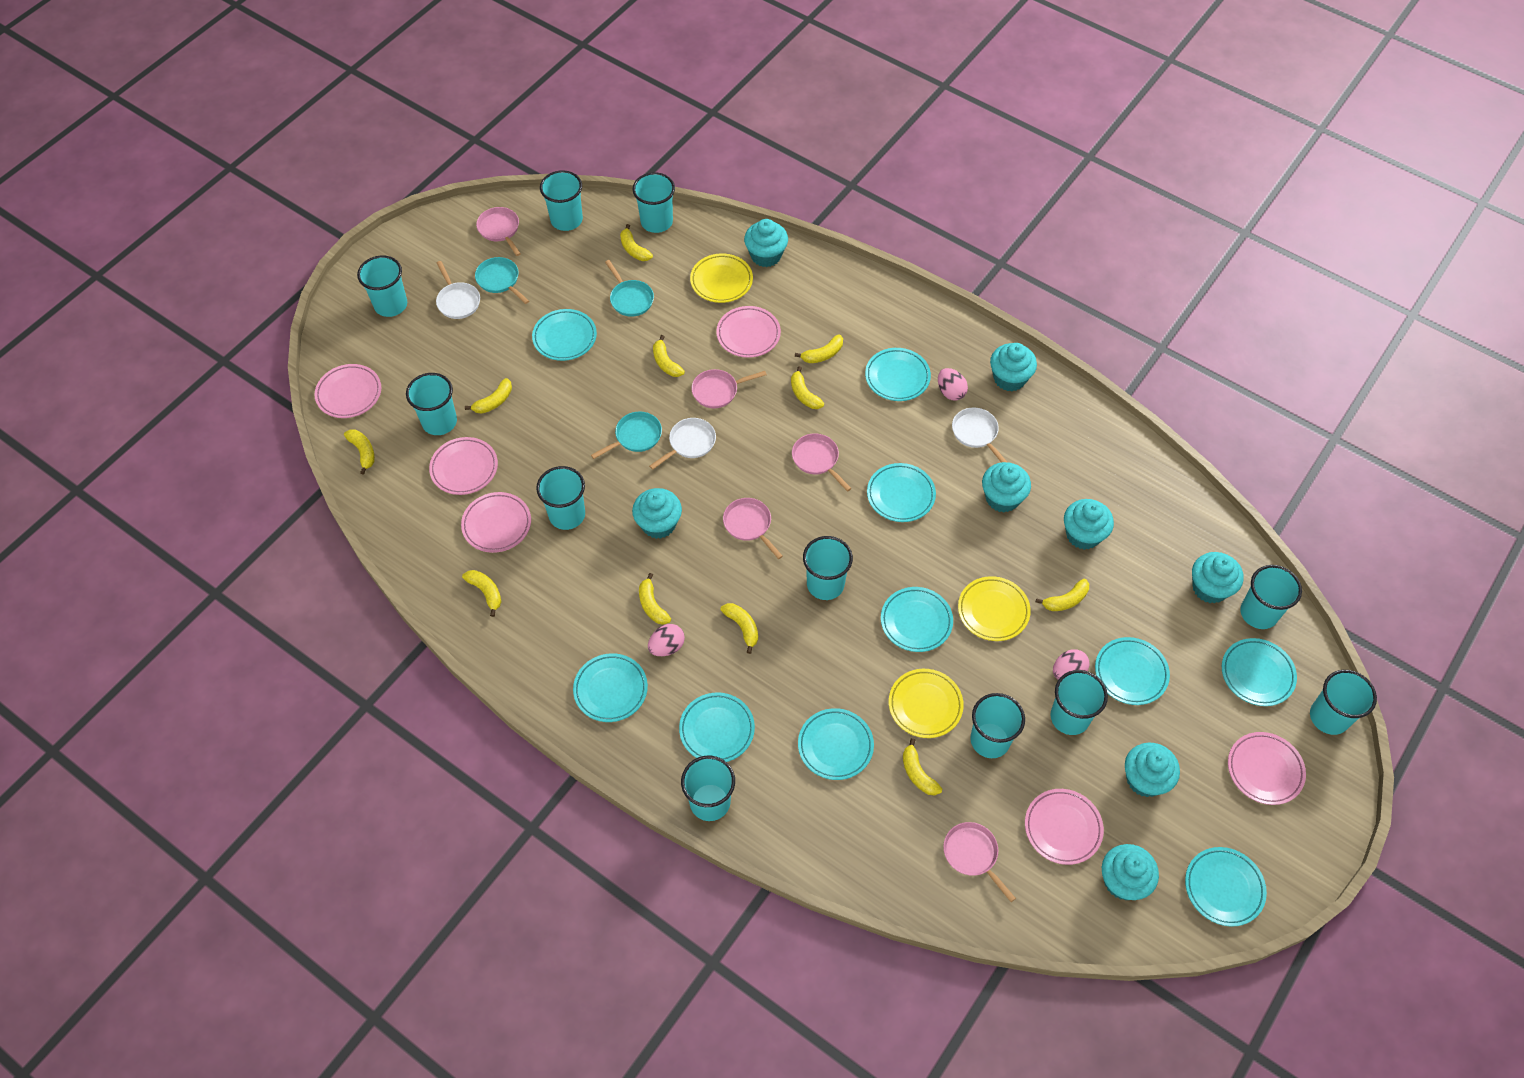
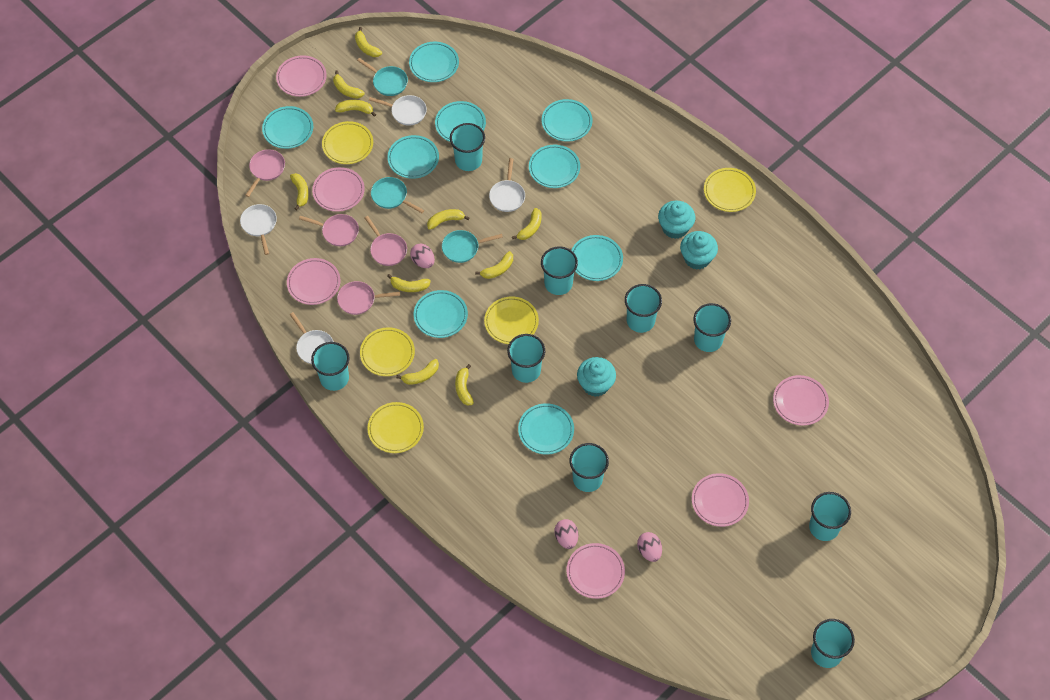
pink pan: 5 -> 4
turquoise cup: 11 -> 9
turquoise cupcake: 8 -> 3
turquoise plate: 10 -> 9
white pan: 3 -> 4
yellow banana: 11 -> 10
yellow plate: 3 -> 5

